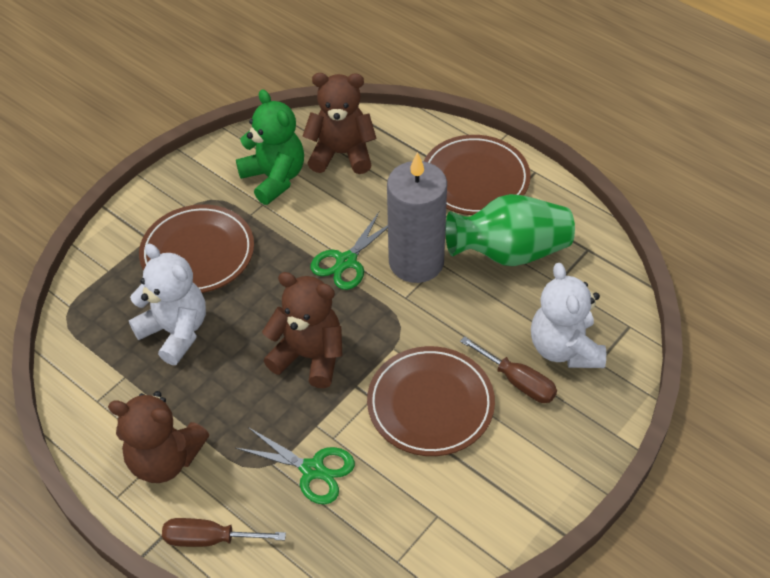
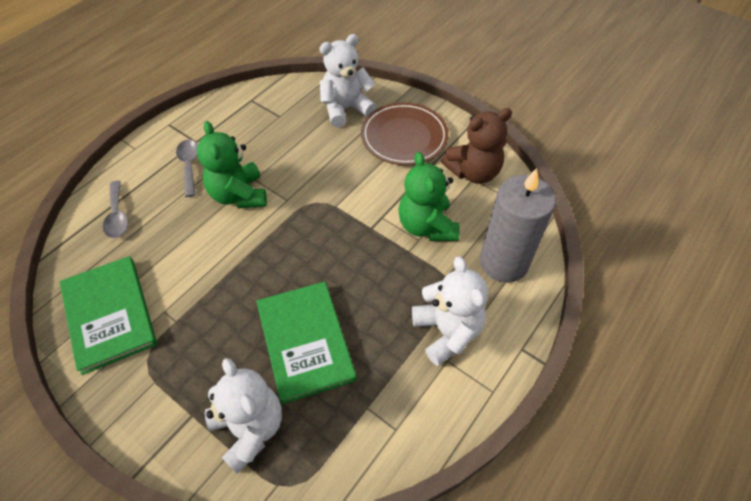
brown plate: 3 -> 1
brown screwdriver: 2 -> 0
brown teddy bear: 3 -> 1
green book: 0 -> 2
green scissors: 2 -> 0
green teddy bear: 1 -> 2
green vase: 1 -> 0
grey spoon: 0 -> 2
white teddy bear: 2 -> 3

